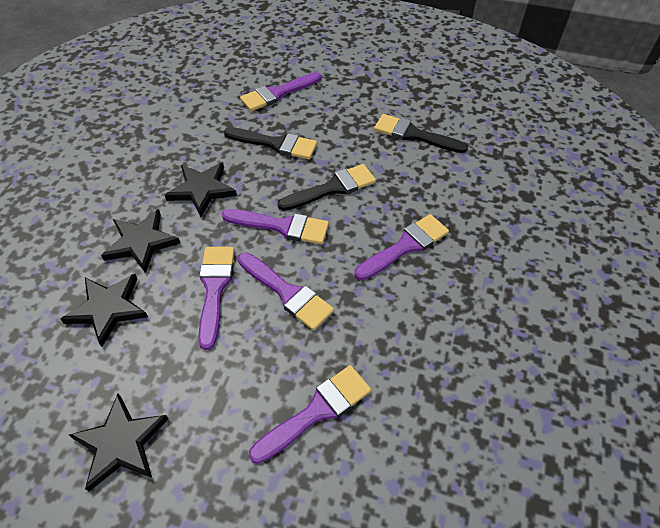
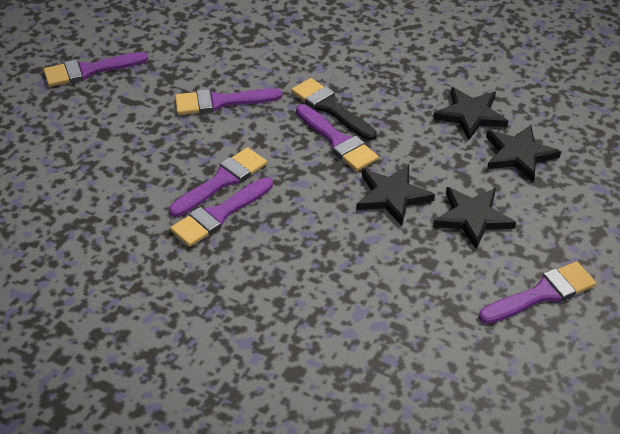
black brush: 3 -> 1

